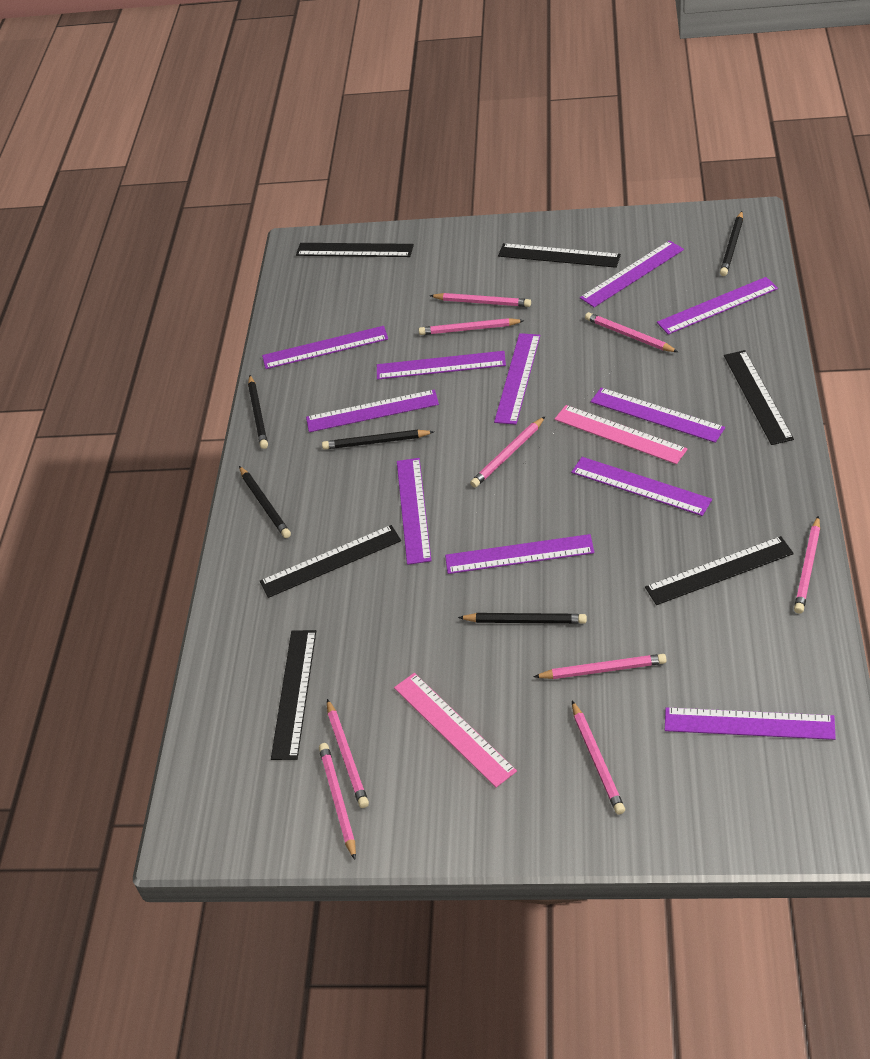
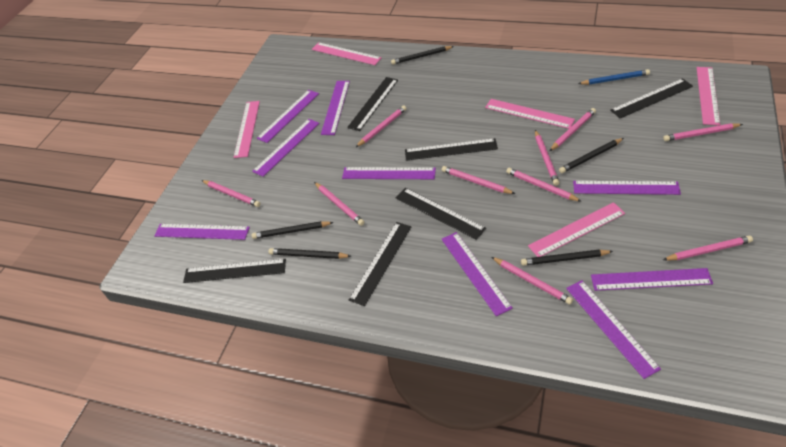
blue pencil: 0 -> 1
pink pencil: 9 -> 10
pink ruler: 2 -> 5
purple ruler: 11 -> 9

